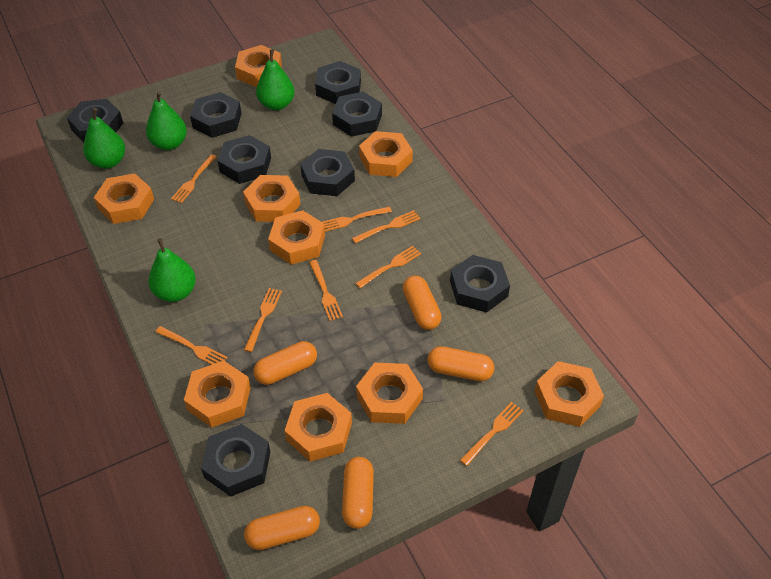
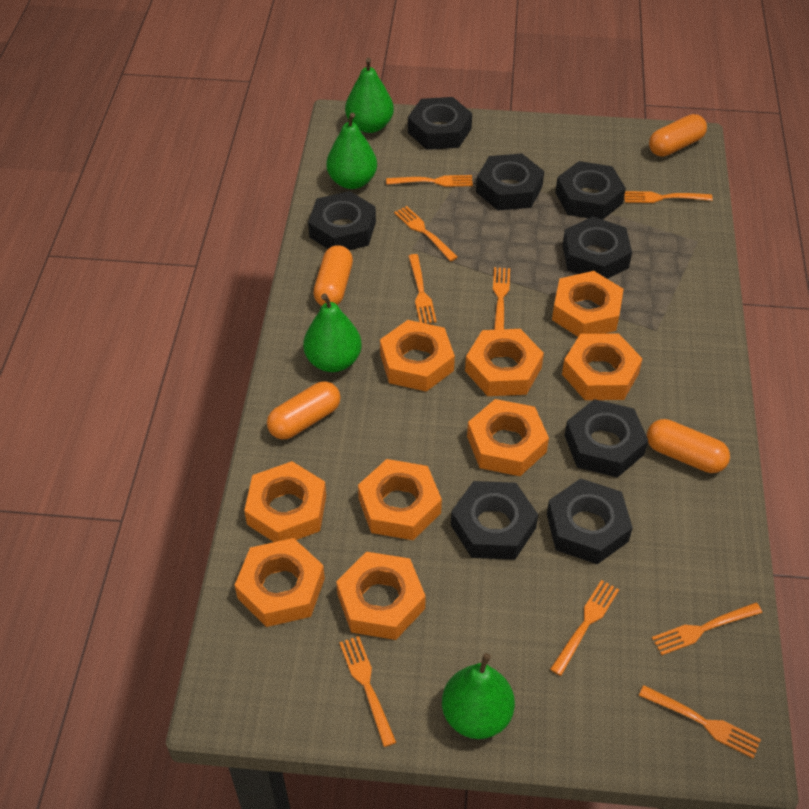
orange capsule: 5 -> 4
orange fork: 8 -> 9

